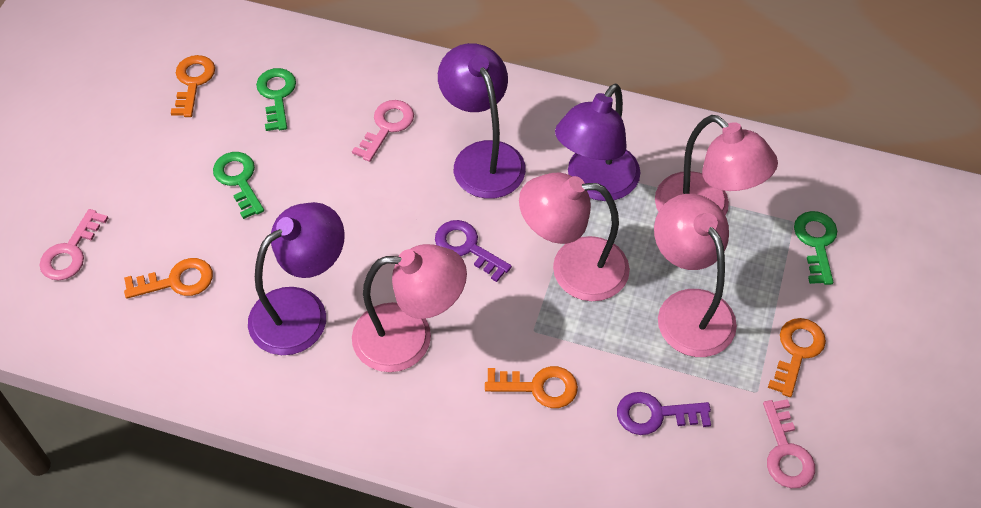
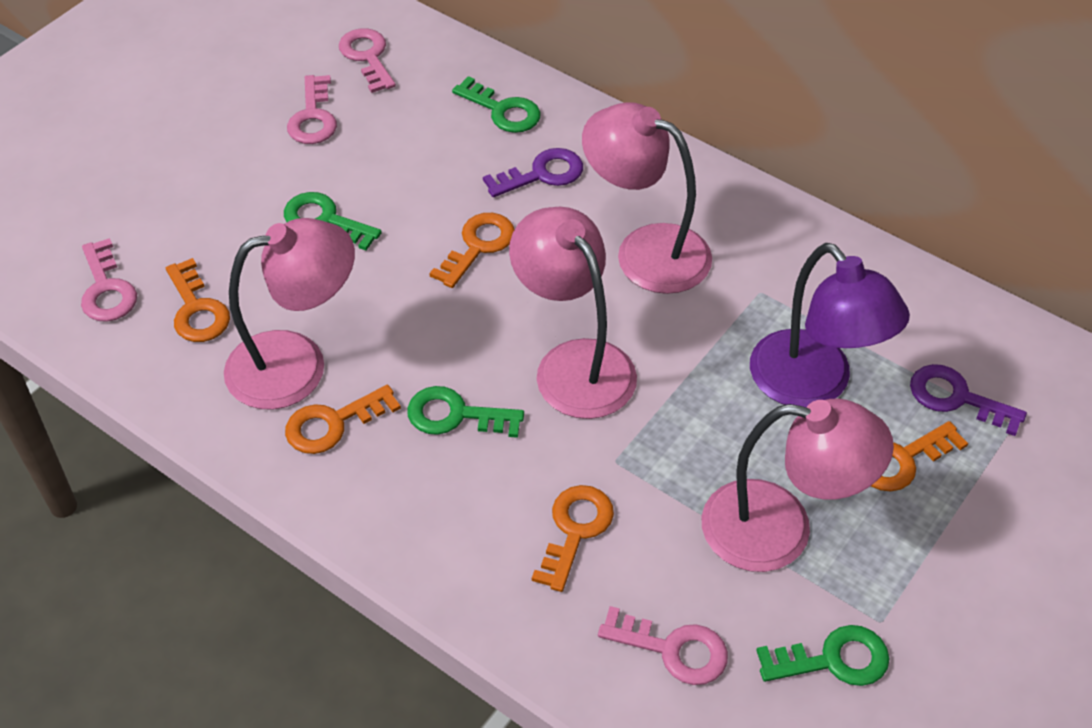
green key: 3 -> 4
orange key: 4 -> 5
pink key: 3 -> 4
purple lamp: 3 -> 1

